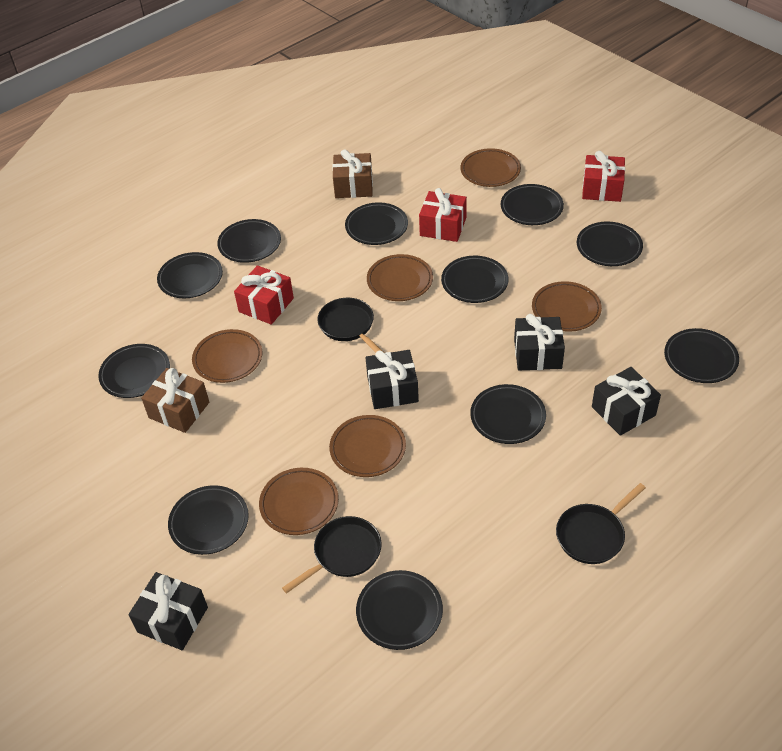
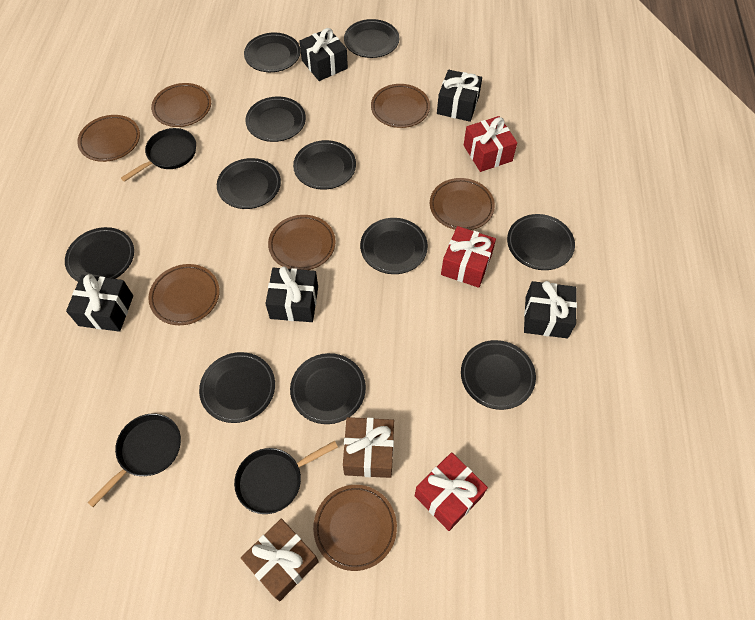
black gift: 4 -> 5
brown plate: 6 -> 7

